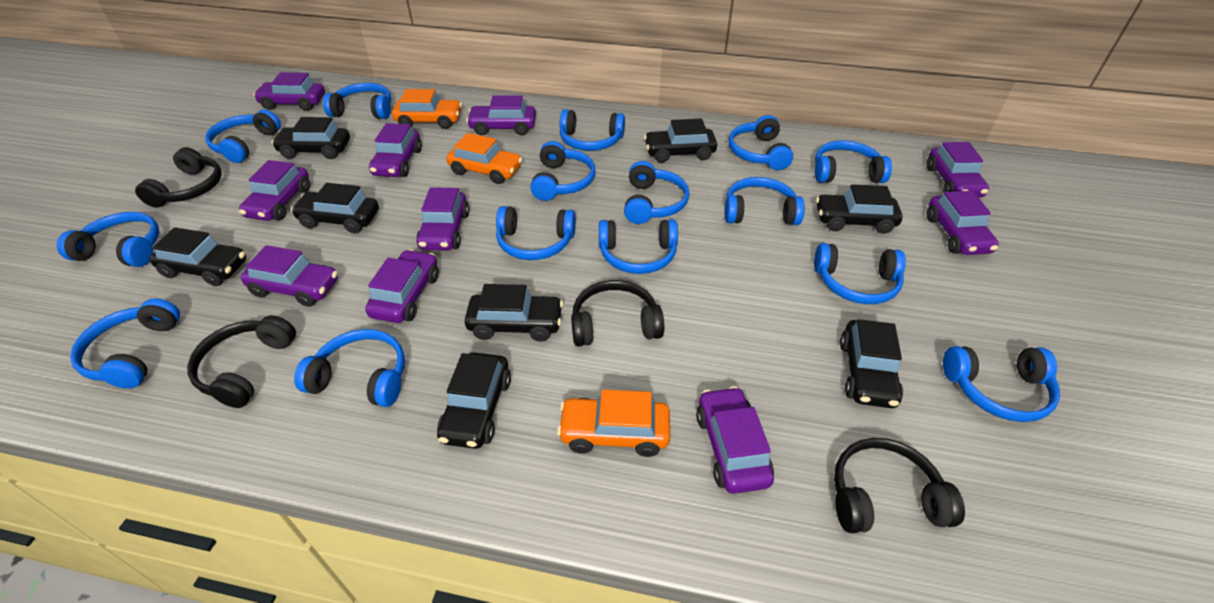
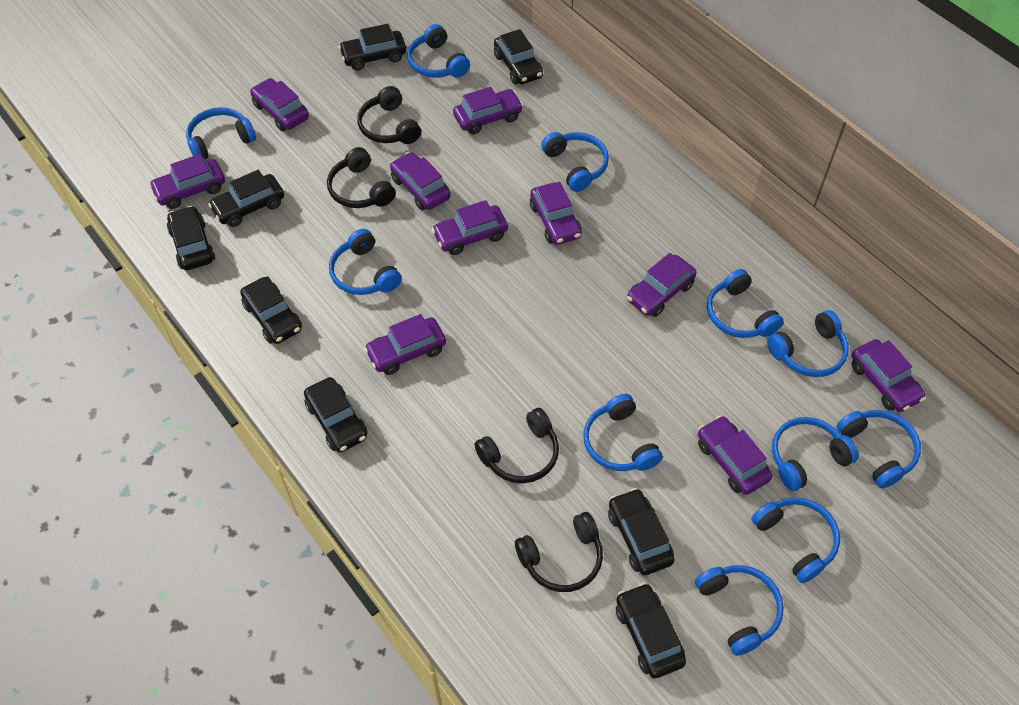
blue headphones: 15 -> 11
orange car: 3 -> 0

